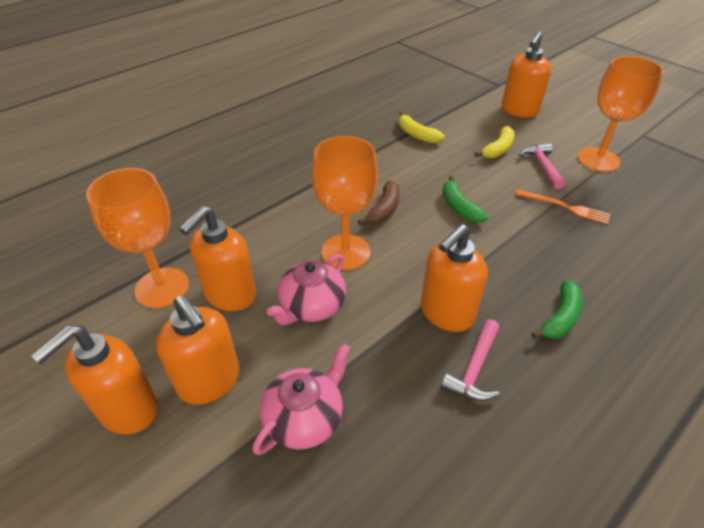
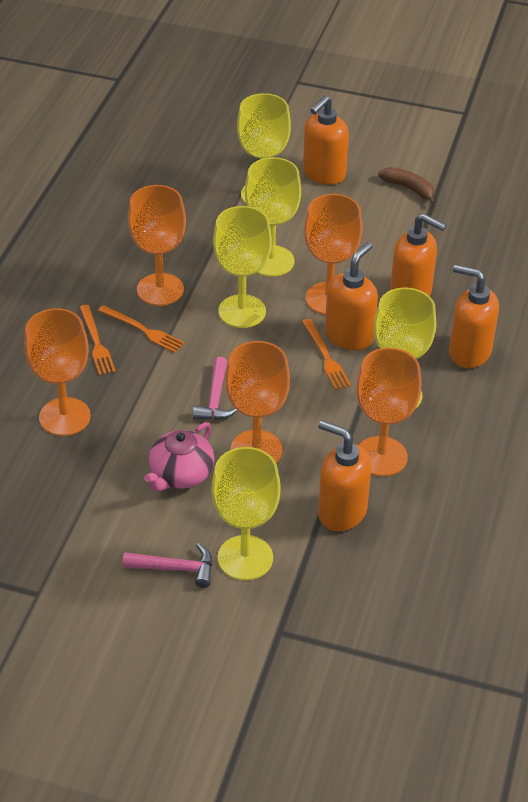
green banana: 2 -> 0
orange fork: 1 -> 3
orange goblet: 3 -> 5
pink teapot: 2 -> 1
yellow banana: 2 -> 0
yellow goblet: 0 -> 5

